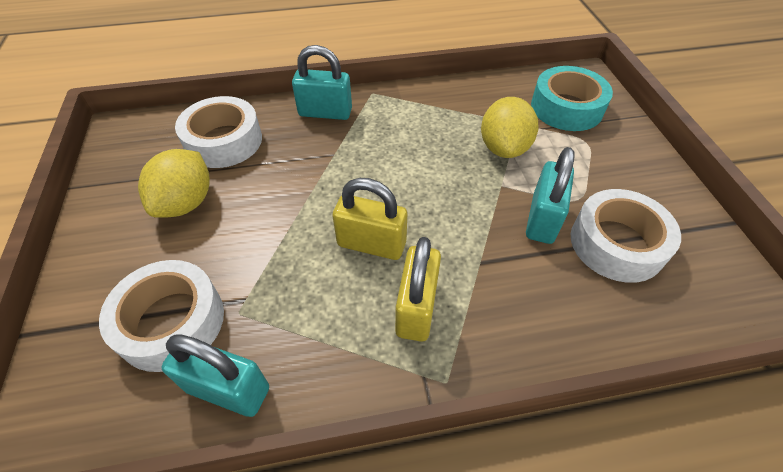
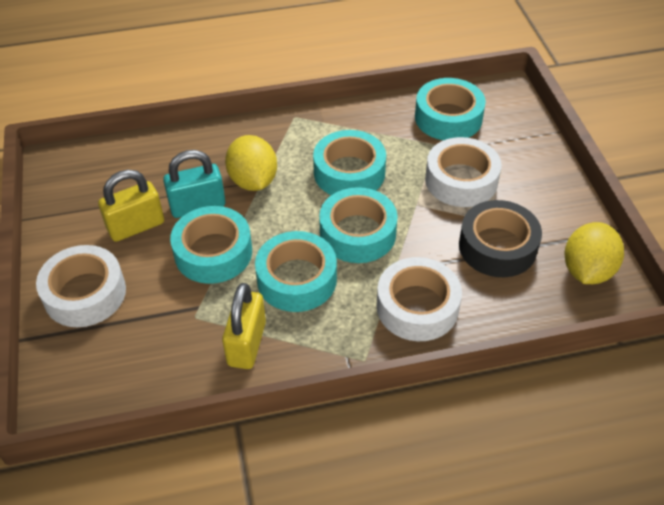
black tape: 0 -> 1
turquoise padlock: 3 -> 1
turquoise tape: 1 -> 5

